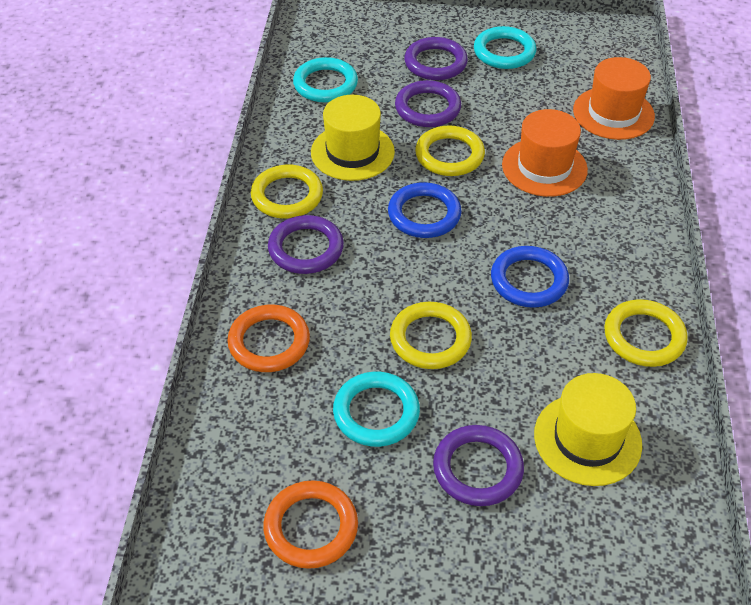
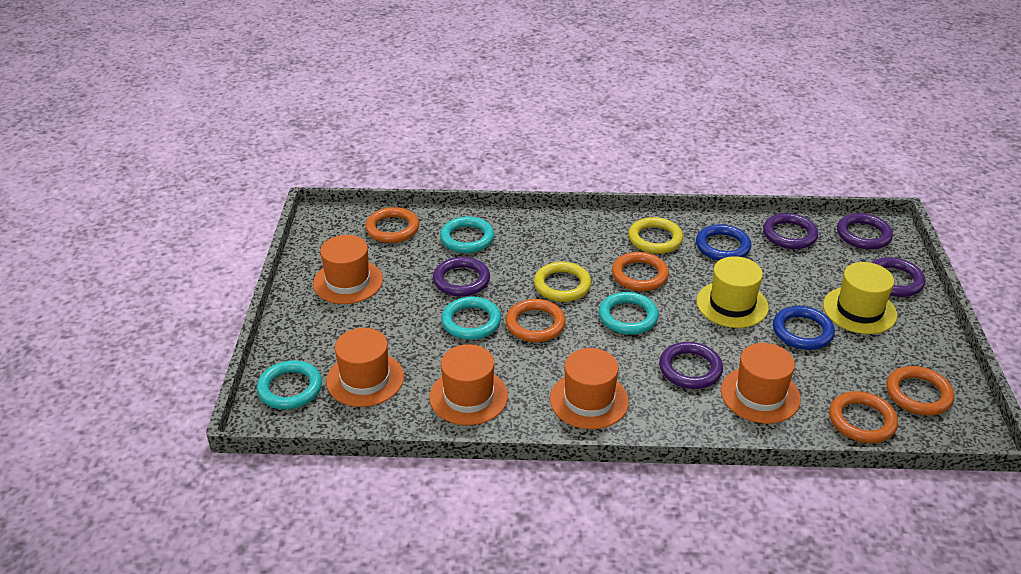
orange hat: 2 -> 5
orange ring: 2 -> 5
purple ring: 4 -> 5
turquoise ring: 3 -> 4
yellow ring: 4 -> 2

